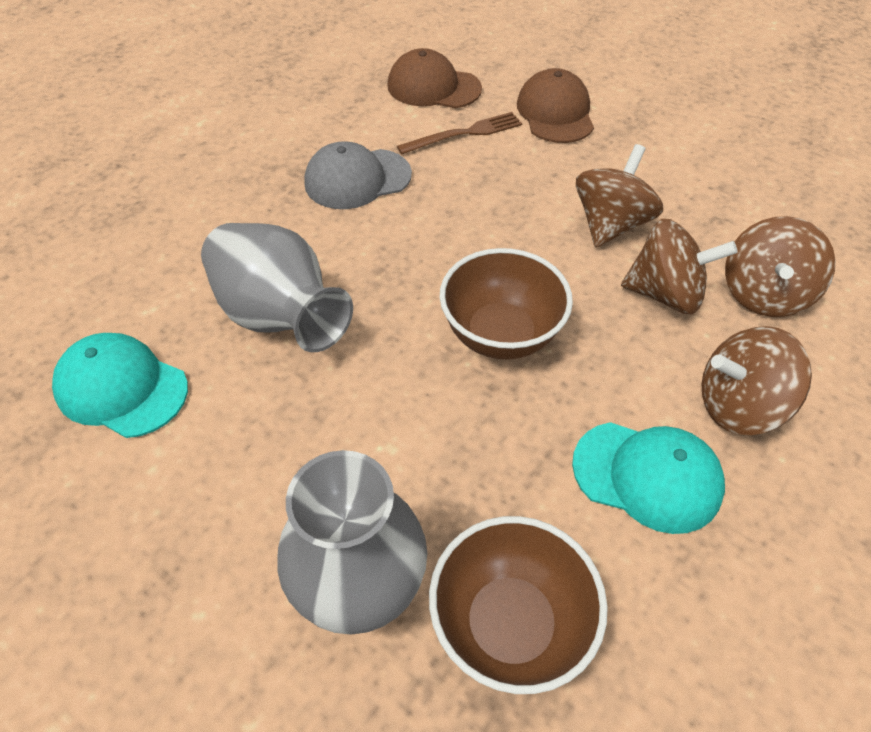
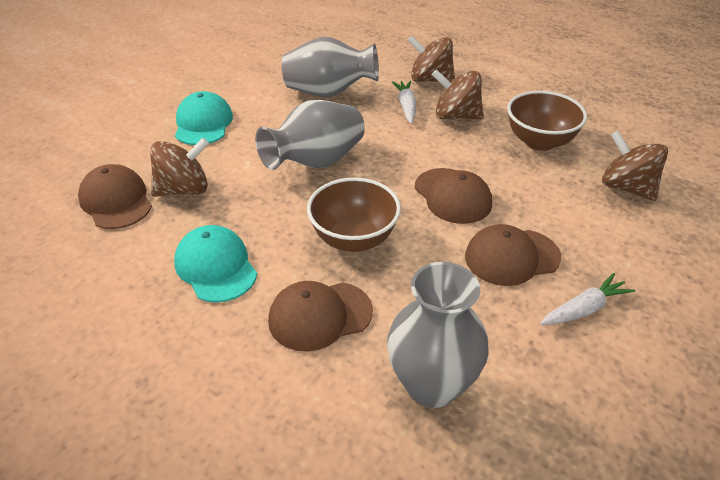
brown cap: 2 -> 4
brown fork: 1 -> 0
grey cap: 1 -> 0
grey vase: 2 -> 3
white carrot: 0 -> 2

